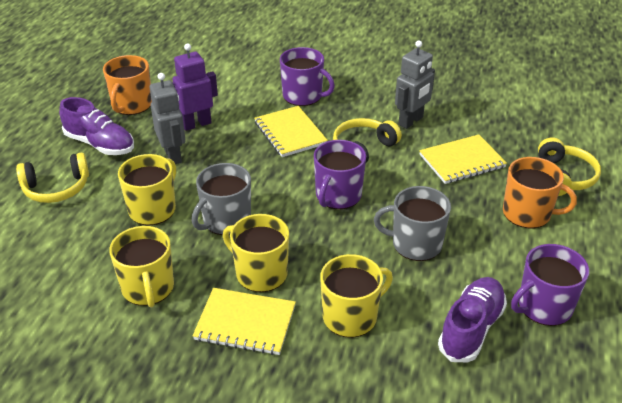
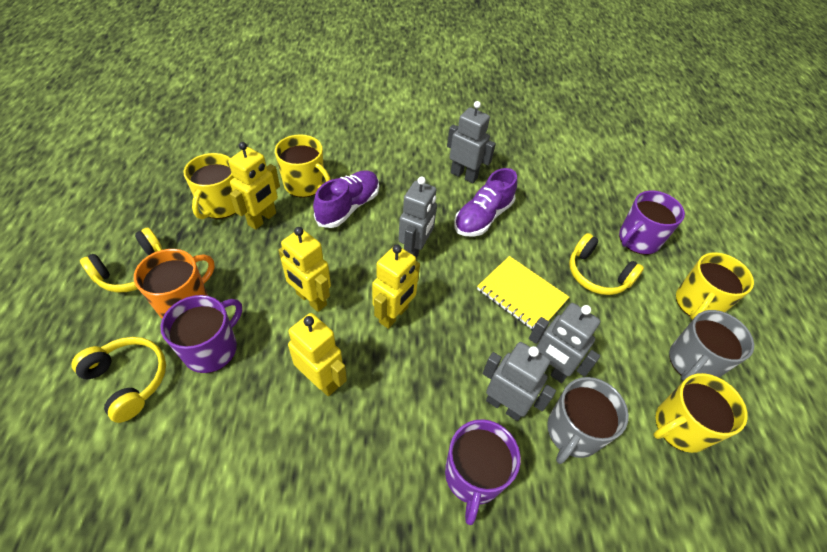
grey robot: 2 -> 4
orange mug: 2 -> 1
purple robot: 1 -> 0
yellow notebook: 3 -> 1
yellow robot: 0 -> 4

